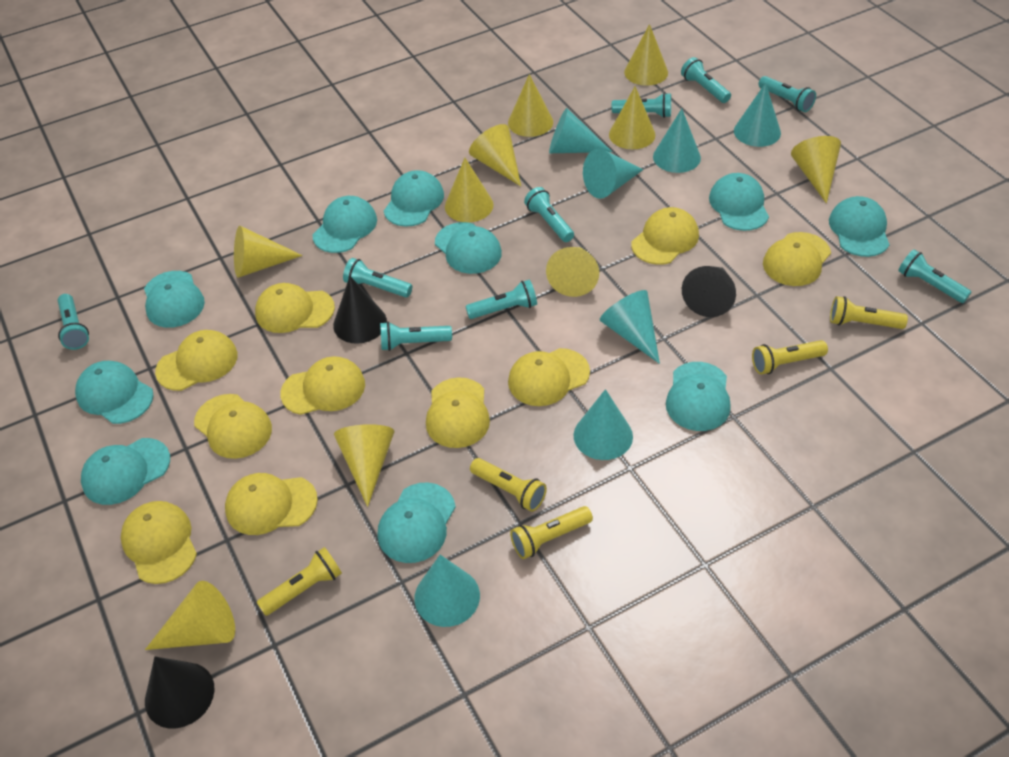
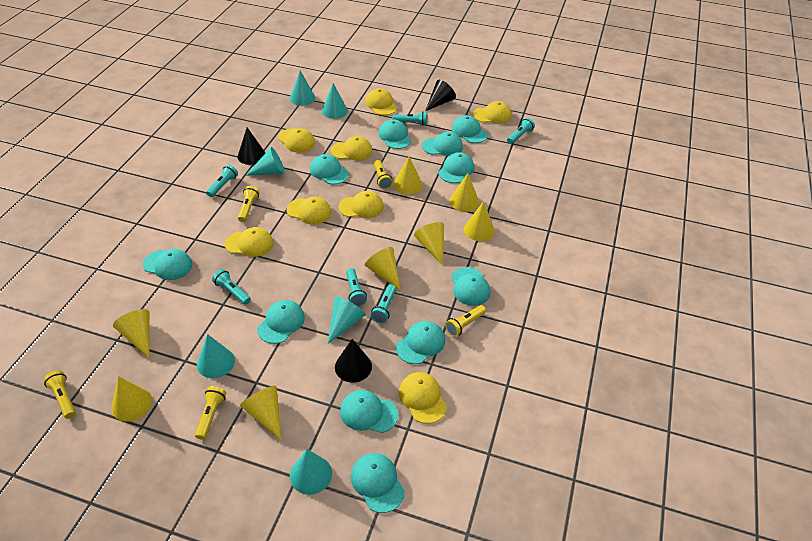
turquoise cap: 10 -> 11
turquoise cone: 7 -> 6
turquoise flashlight: 9 -> 6
yellow cap: 10 -> 8
yellow cone: 10 -> 8

